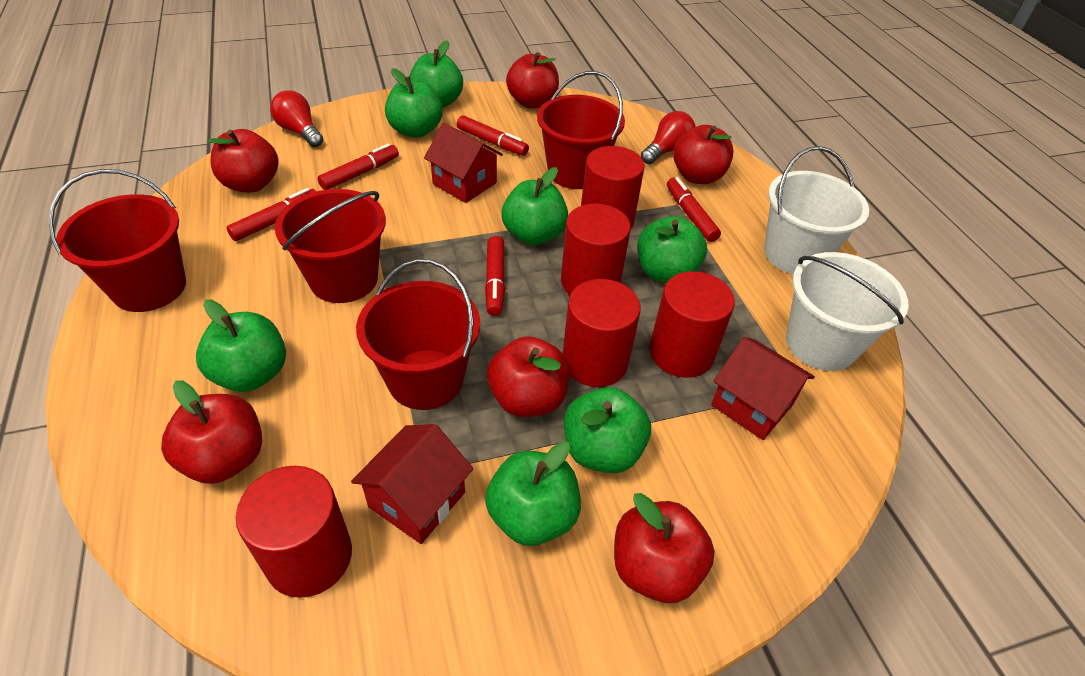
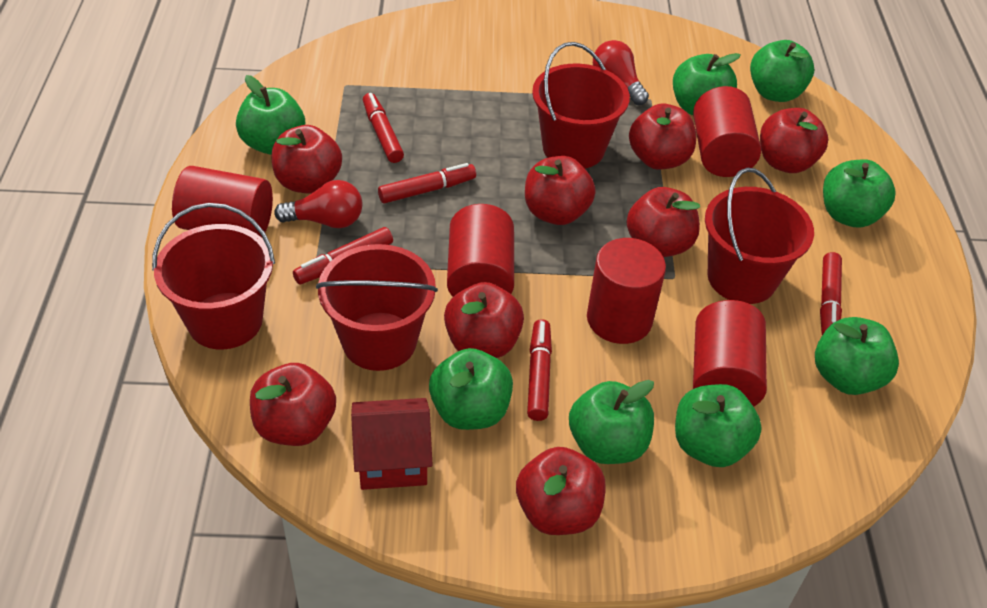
green apple: 7 -> 8
red apple: 6 -> 8
red house: 3 -> 1
white bucket: 2 -> 0

